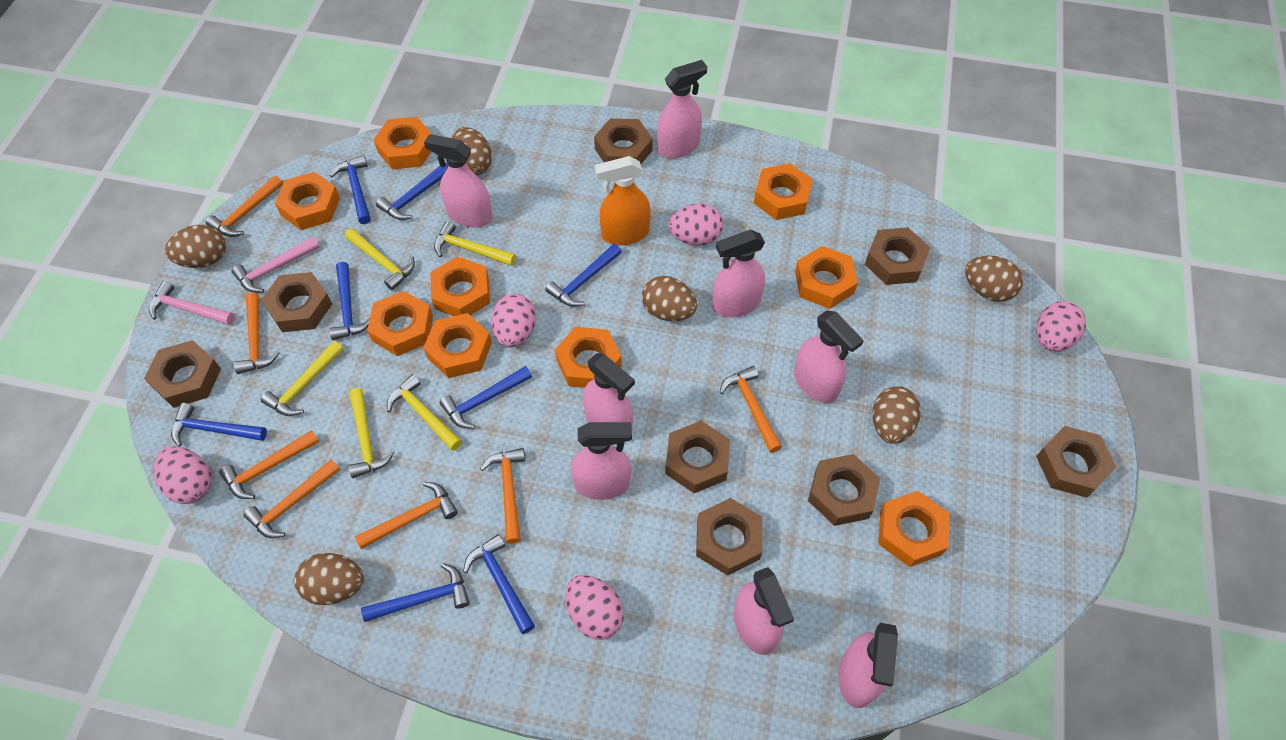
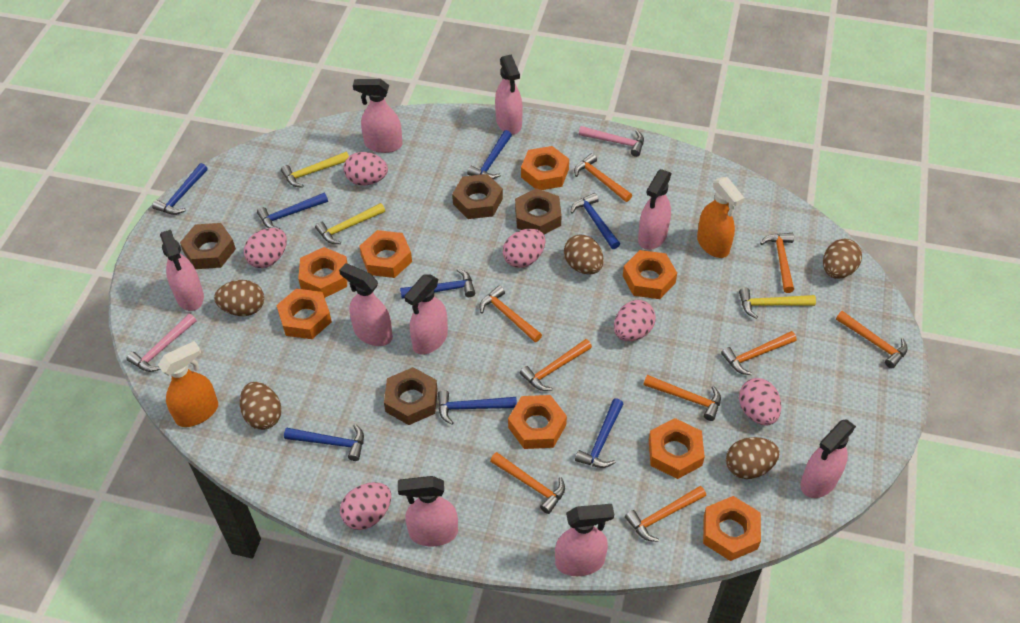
brown egg: 6 -> 5
brown nut: 8 -> 4
orange hammer: 7 -> 9
orange nut: 9 -> 8
orange spray bottle: 1 -> 2
pink egg: 5 -> 6
pink spray bottle: 8 -> 9
yellow hammer: 5 -> 3

